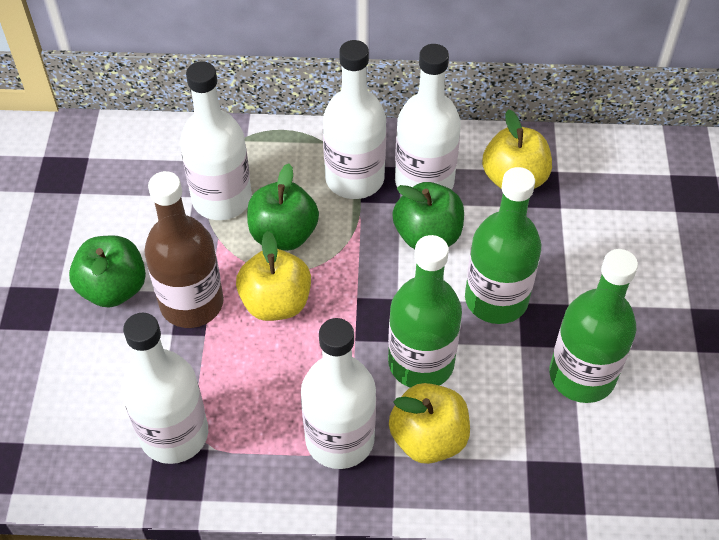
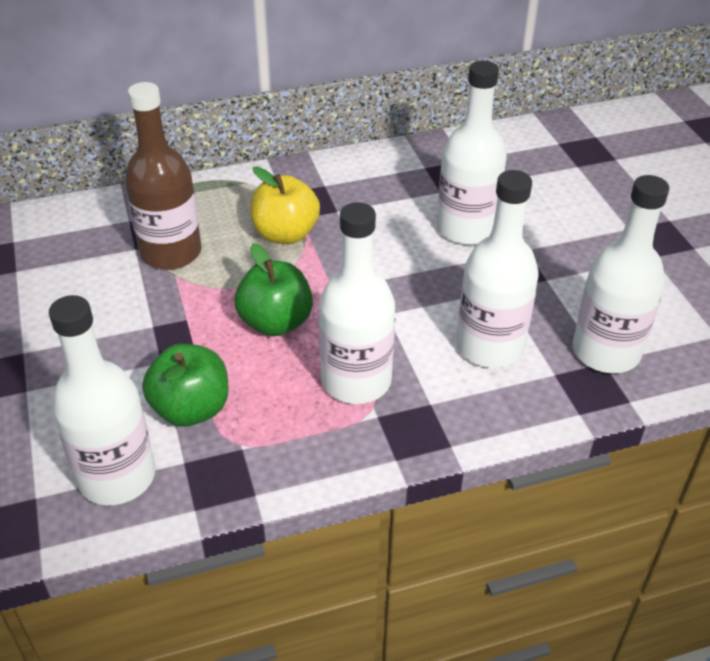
green apple: 3 -> 2
green bottle: 3 -> 0
yellow apple: 3 -> 1

